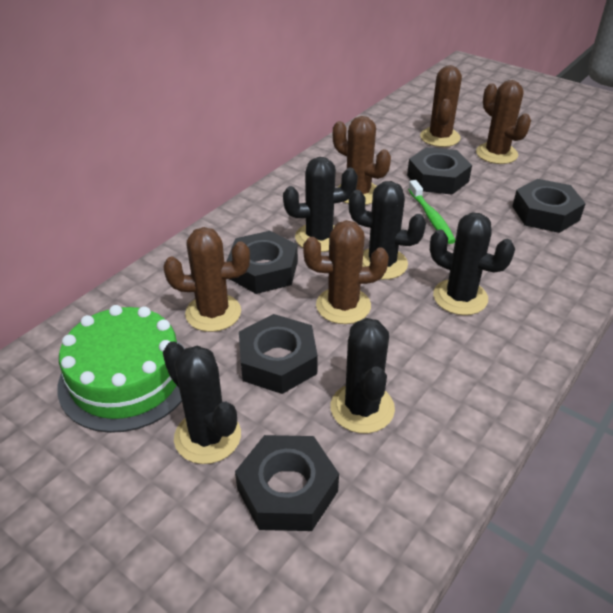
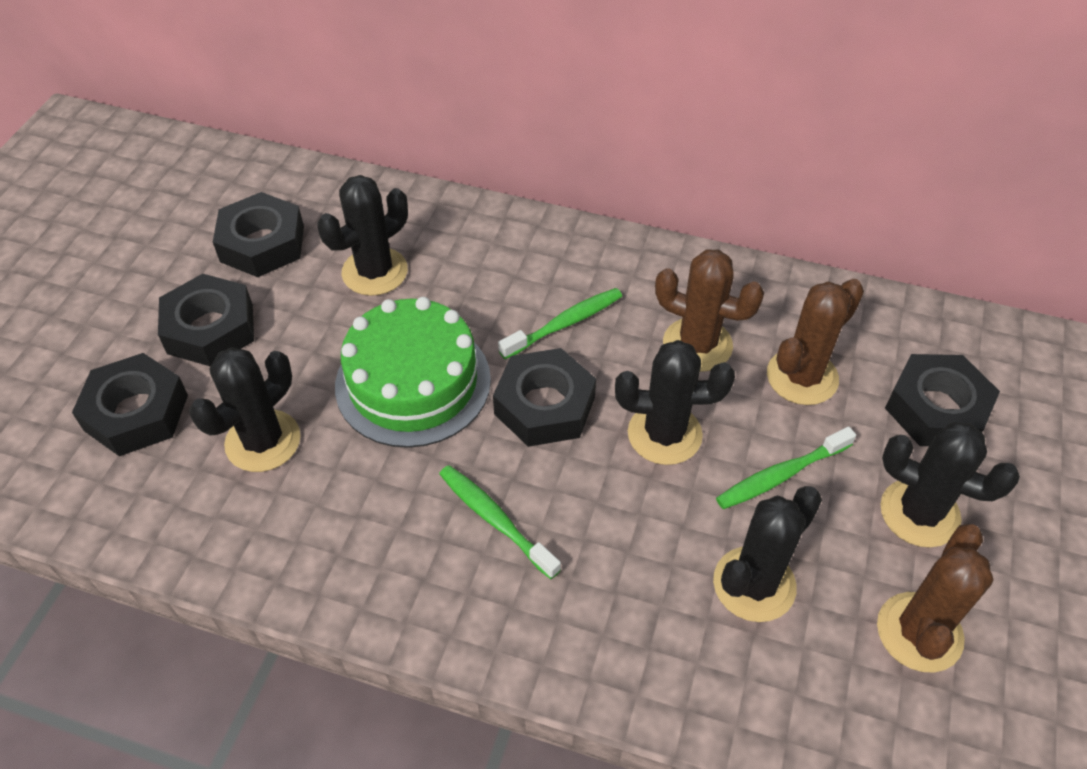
brown cactus: 5 -> 3
green toothbrush: 1 -> 3

